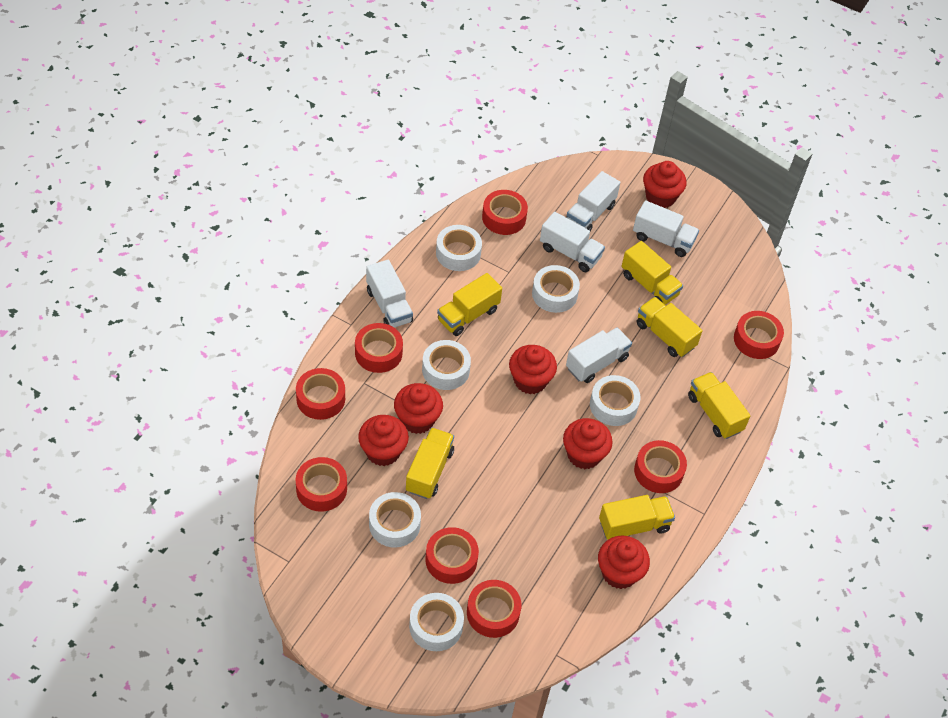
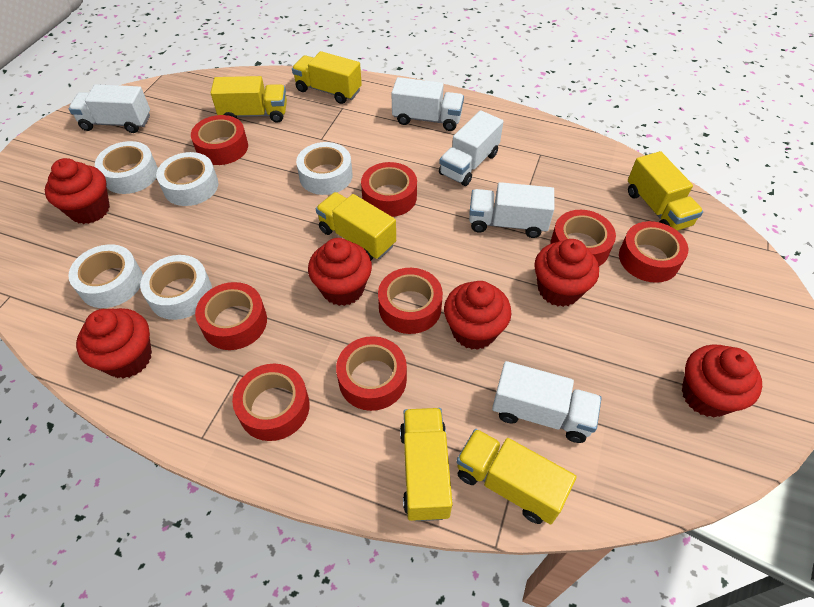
white tape: 6 -> 5

